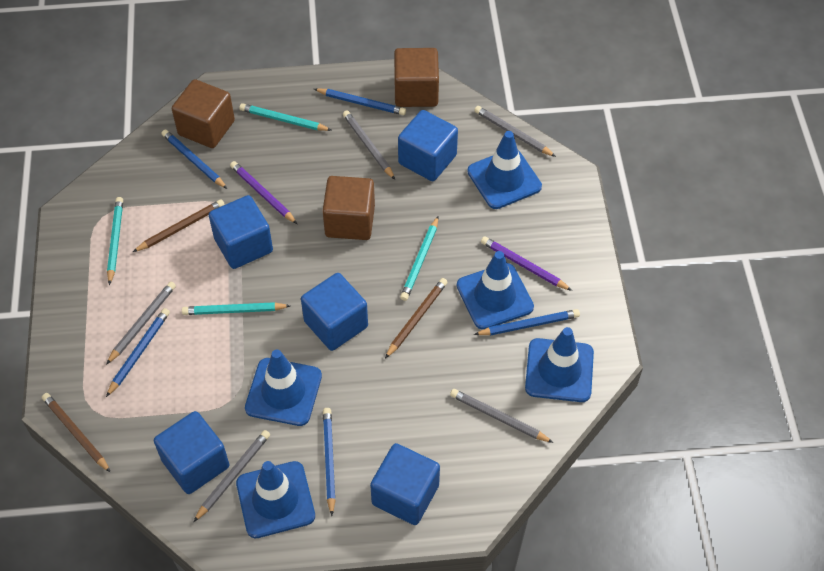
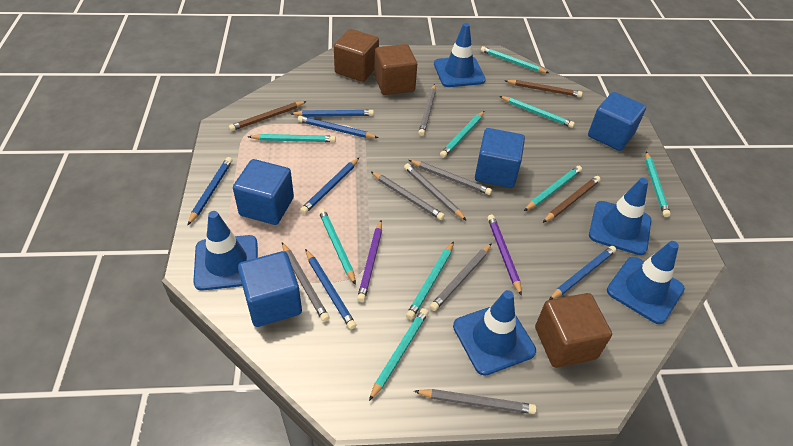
blue cube: 5 -> 4
blue pencil: 5 -> 6
grey pencil: 5 -> 7
turquoise pencil: 4 -> 9

